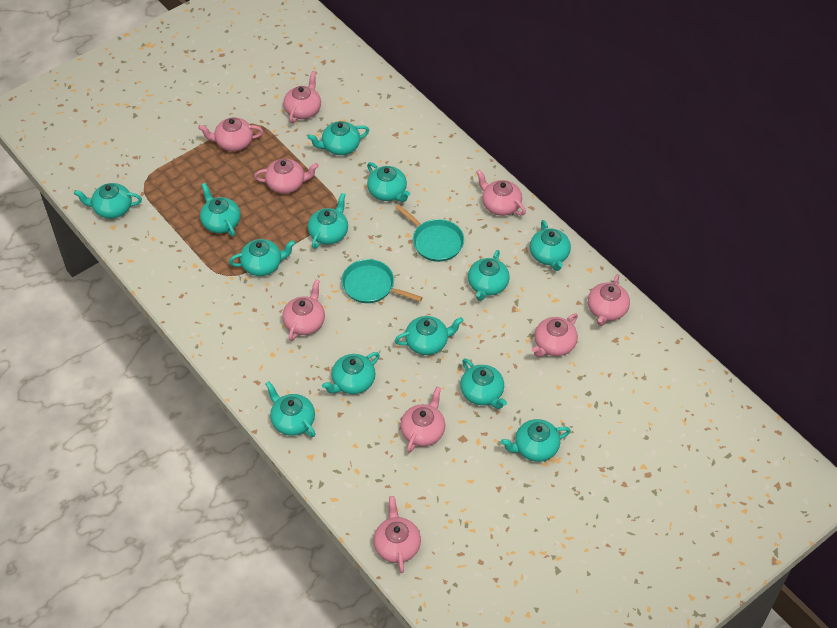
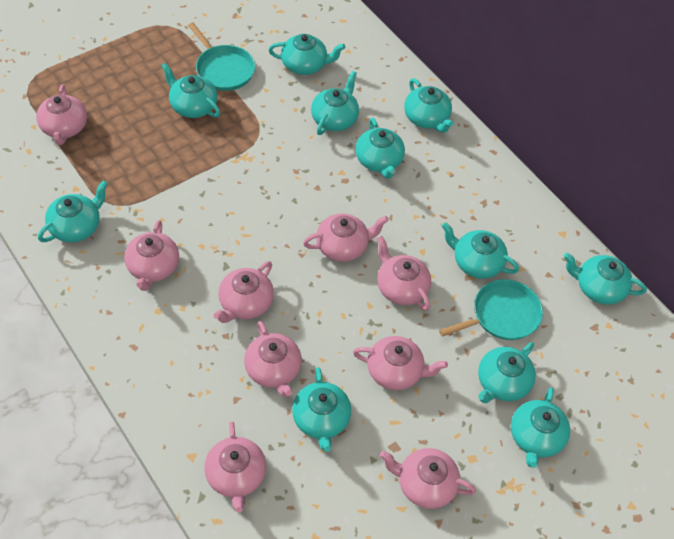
turquoise teapot: 13 -> 11

